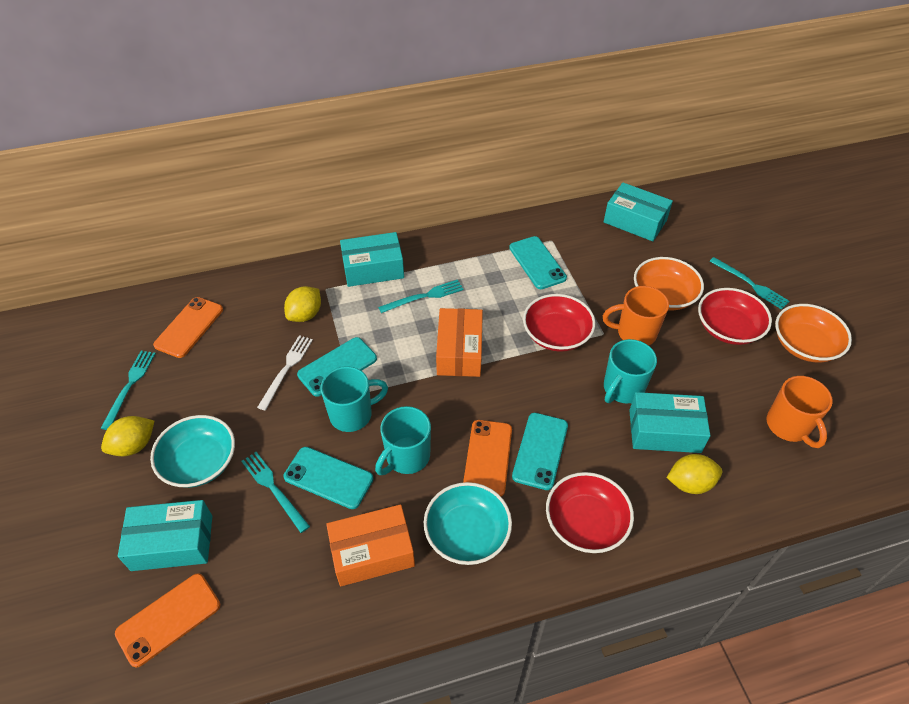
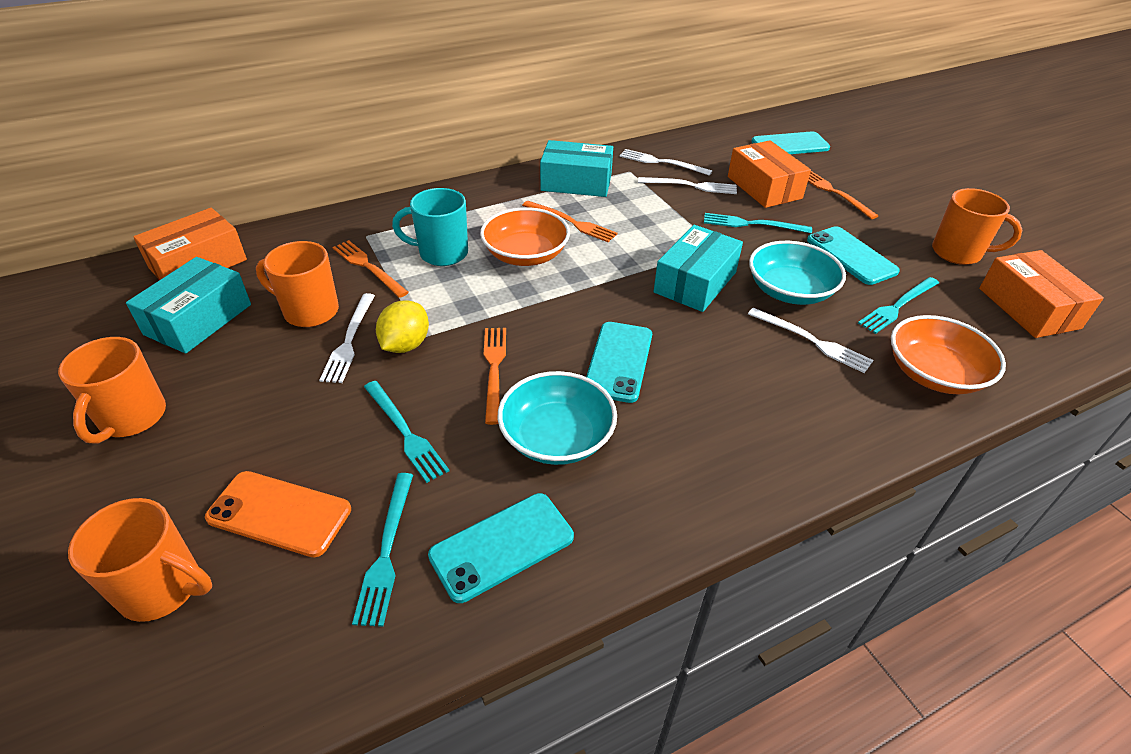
orange box: 2 -> 3
orange fork: 0 -> 4
orange mug: 2 -> 4
orange phone: 3 -> 1
red bowl: 3 -> 0
turquoise box: 4 -> 3
turquoise mug: 3 -> 1
white fork: 1 -> 4
yellow lemon: 3 -> 1

